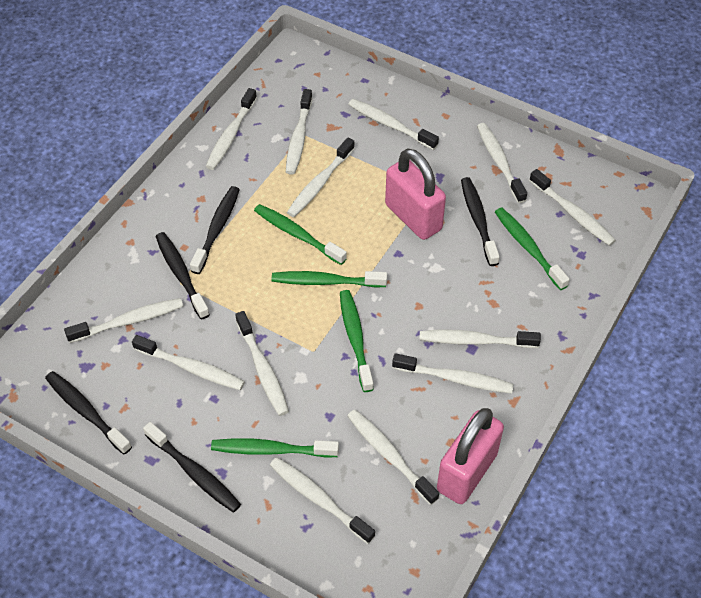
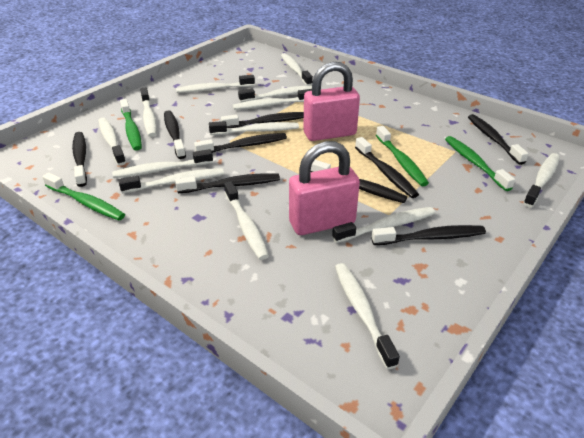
black toothbrush: 5 -> 9
green toothbrush: 5 -> 4

